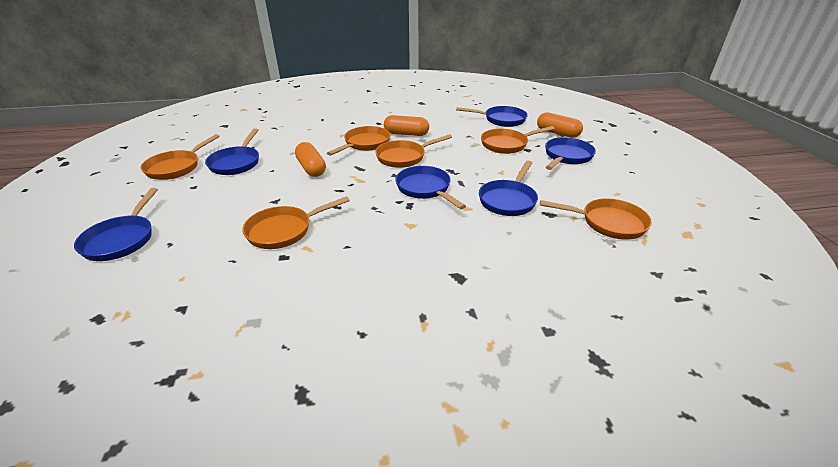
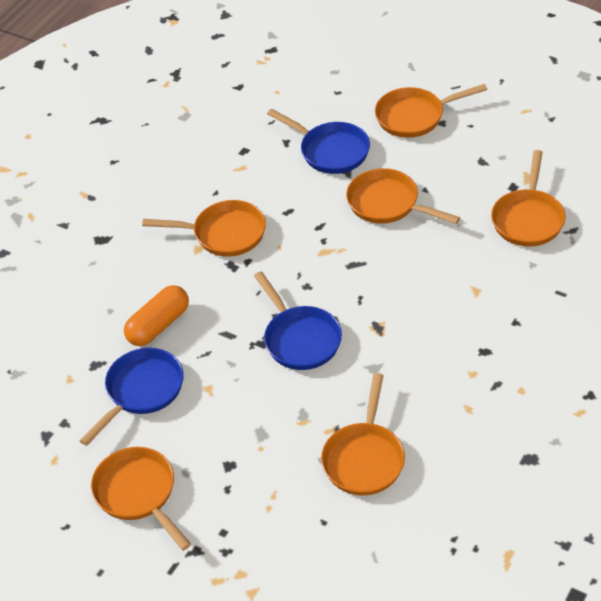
blue pan: 6 -> 3
orange capsule: 3 -> 1

